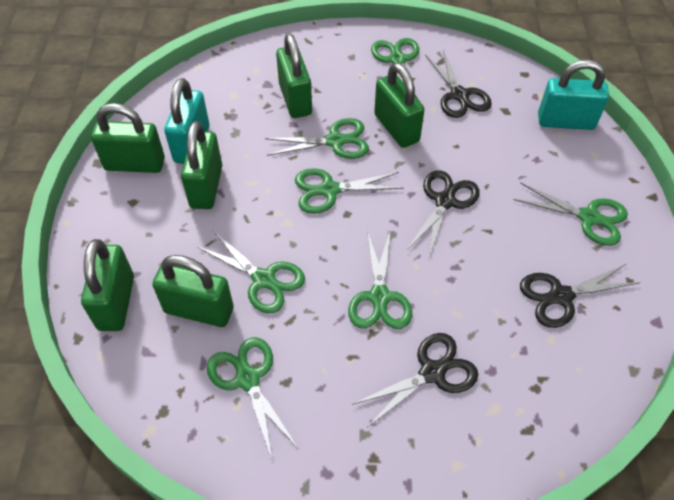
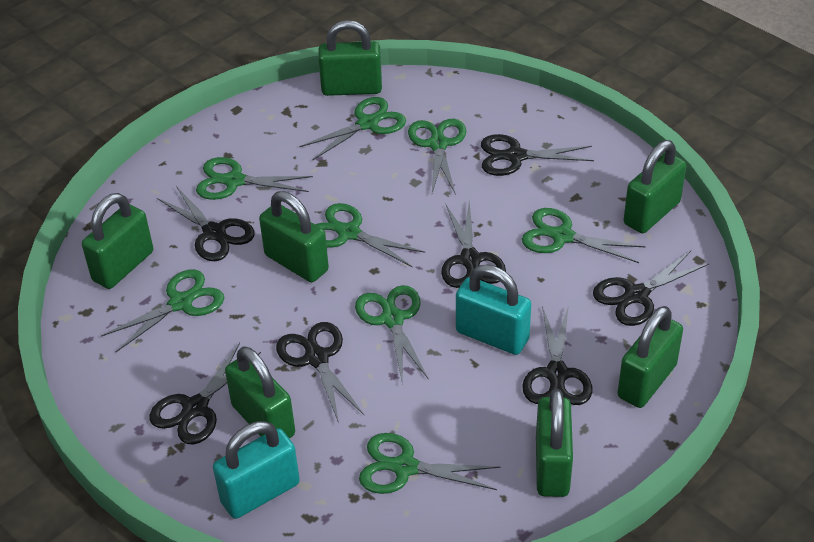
black scissors: 4 -> 7
green padlock: 6 -> 7
green scissors: 7 -> 8

